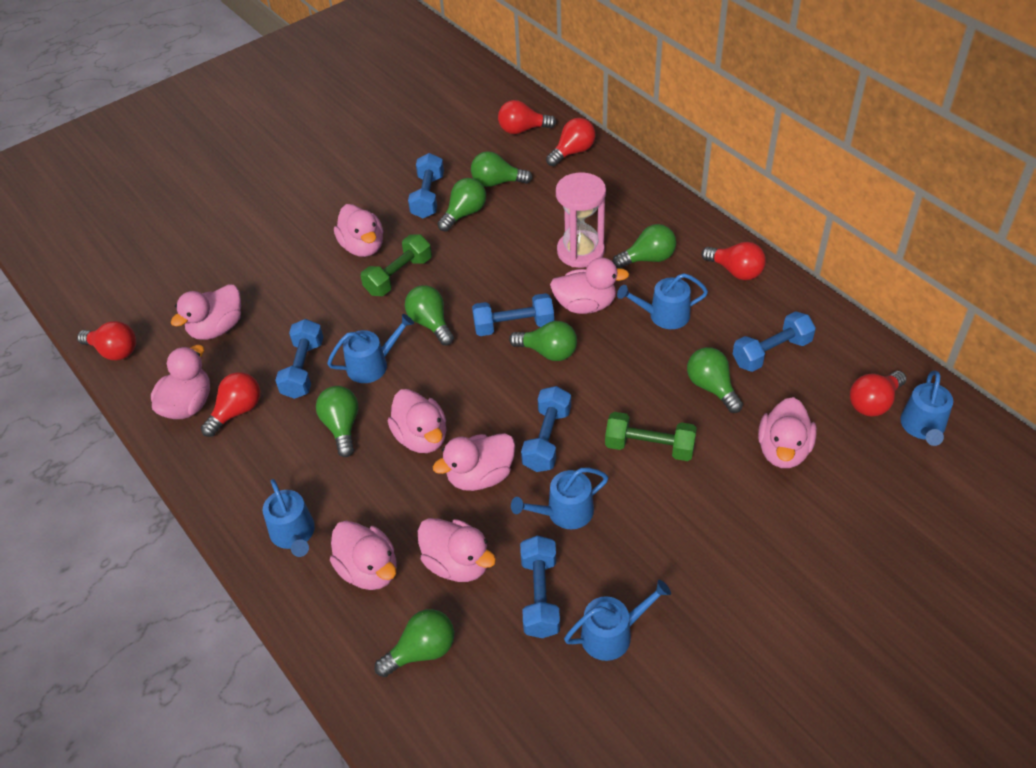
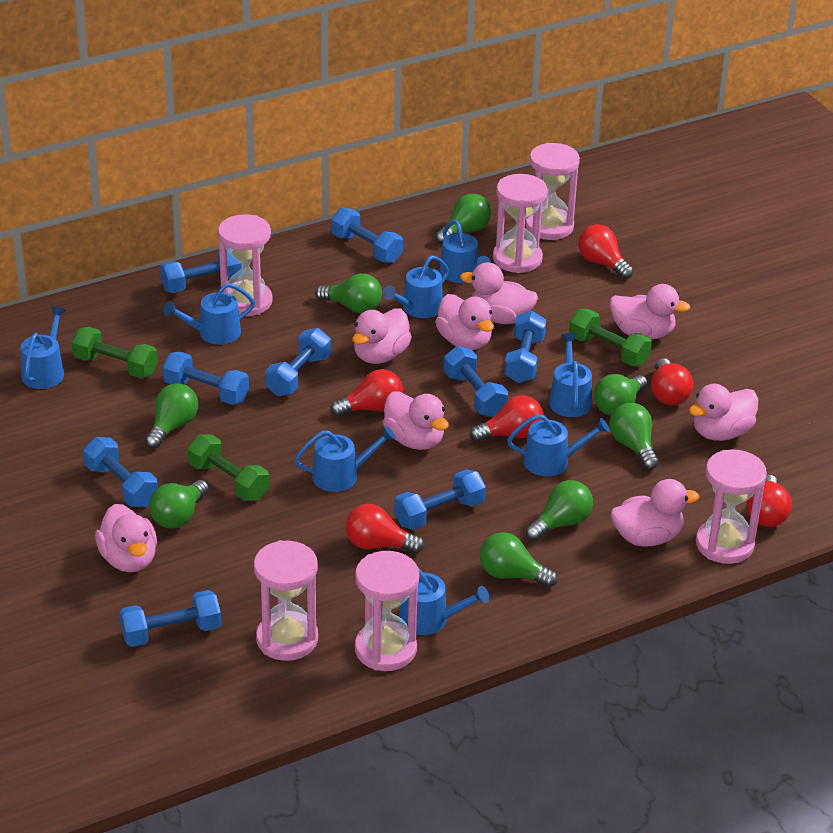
blue dumbbell: 6 -> 9
blue watering can: 6 -> 8
green dumbbell: 2 -> 3
pink duck: 9 -> 8
pink hourglass: 1 -> 6

